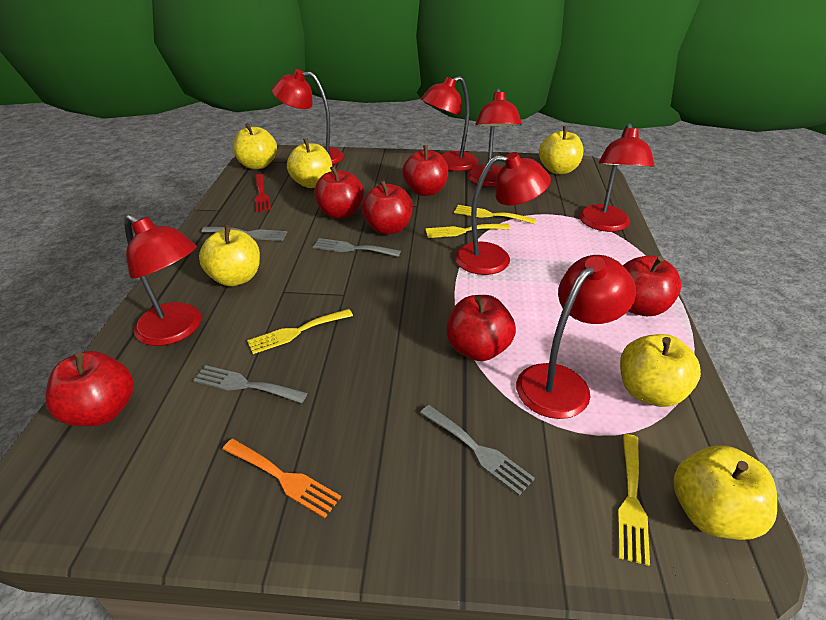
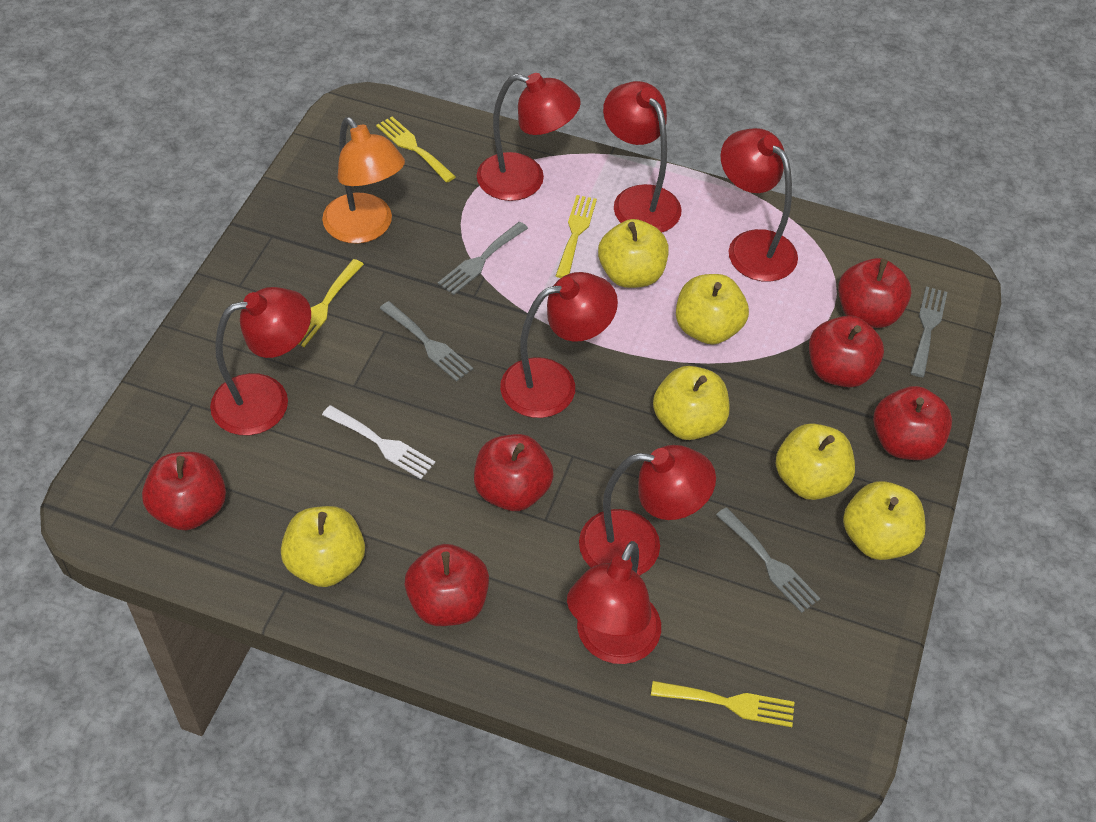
orange fork: 1 -> 0
orange lamp: 0 -> 1
red fork: 1 -> 0
white fork: 0 -> 1

